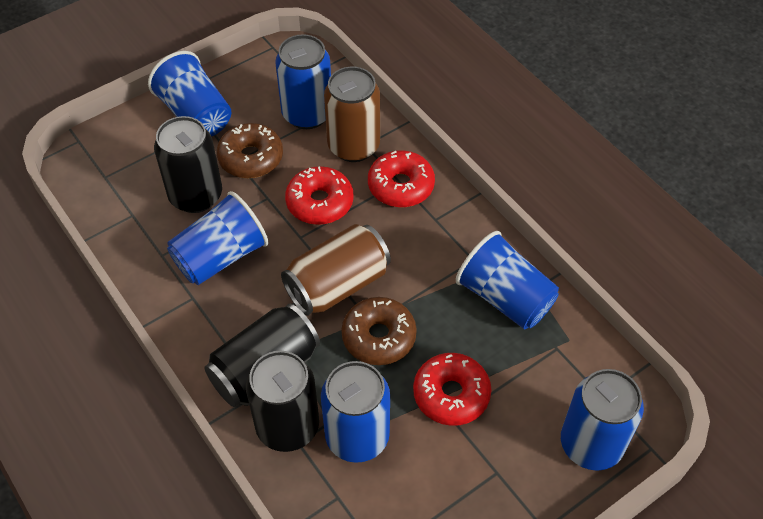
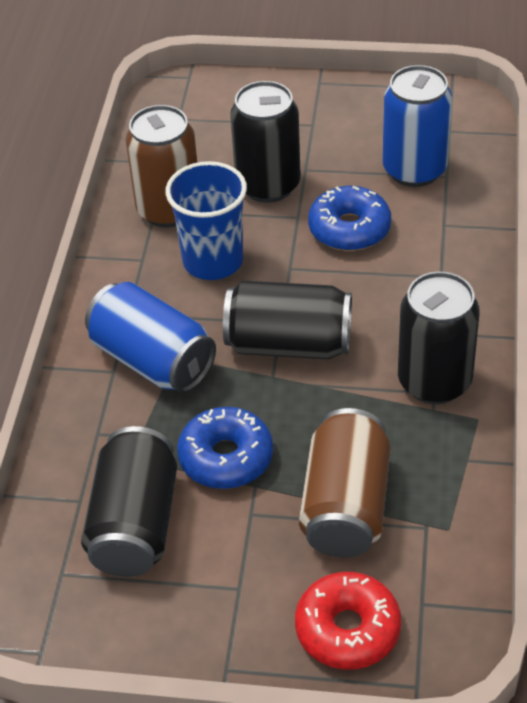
black can: 3 -> 4
blue can: 3 -> 2
blue cup: 3 -> 1
blue donut: 0 -> 2
brown donut: 2 -> 0
red donut: 3 -> 1

